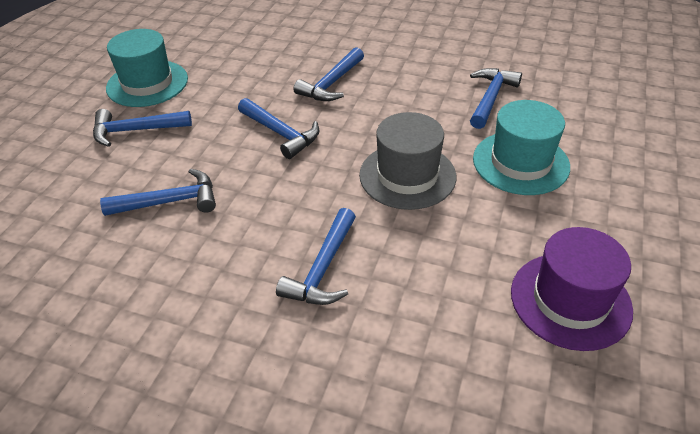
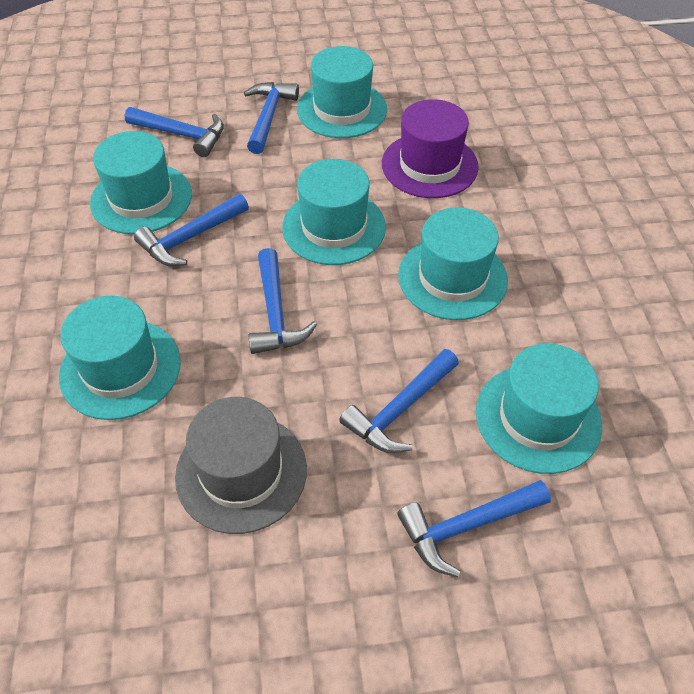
turquoise hat: 2 -> 6

